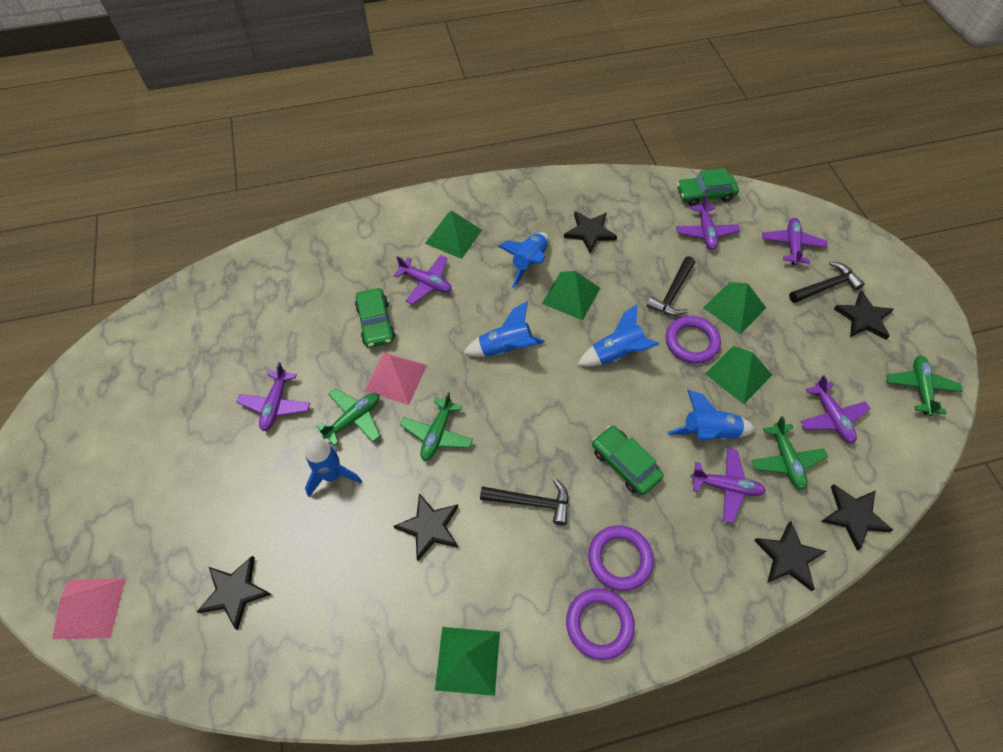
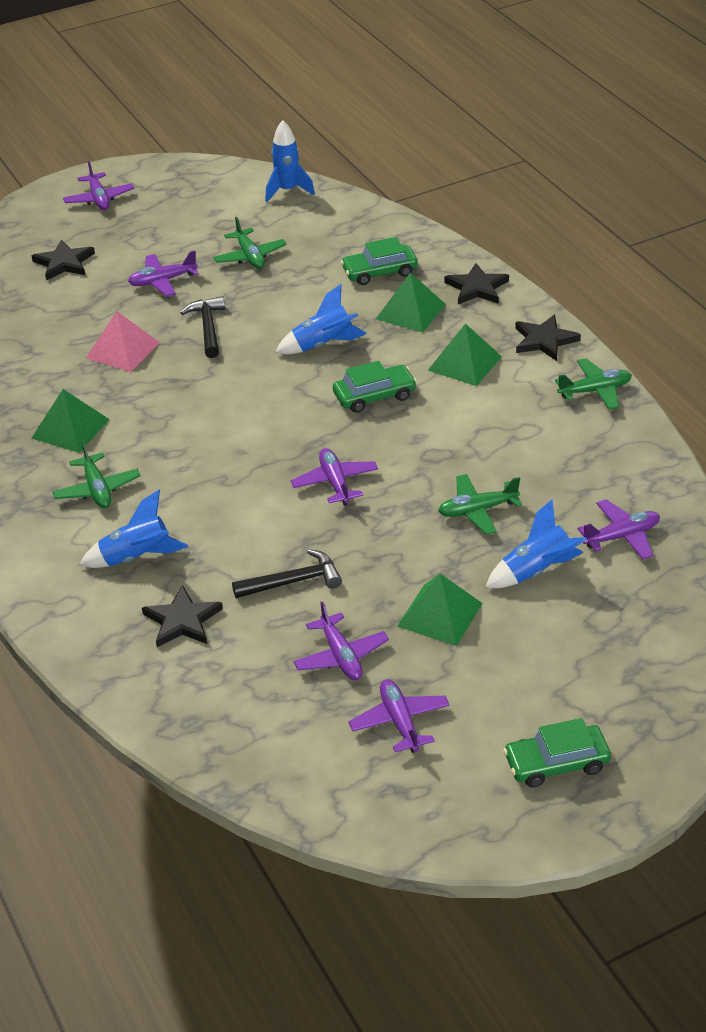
black hammer: 3 -> 2
black star: 6 -> 4
blue rocket: 5 -> 4
green pyramid: 5 -> 4
pink pyramid: 2 -> 1
purple ring: 3 -> 0

